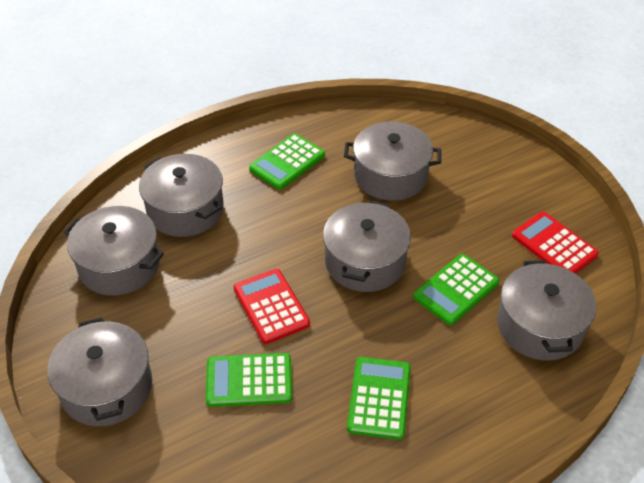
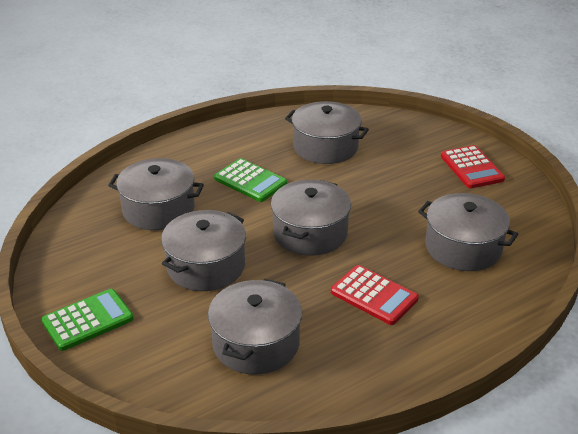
green calculator: 4 -> 2

